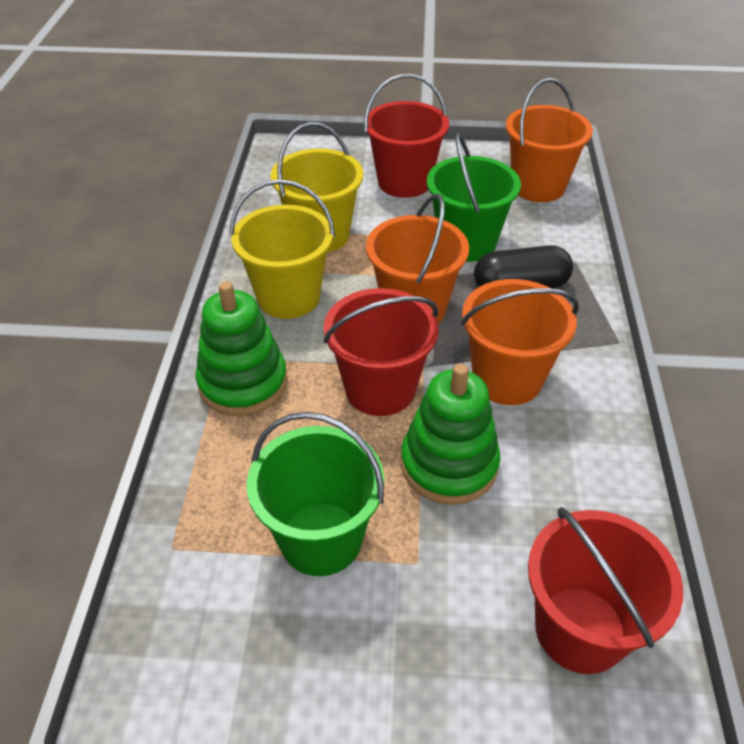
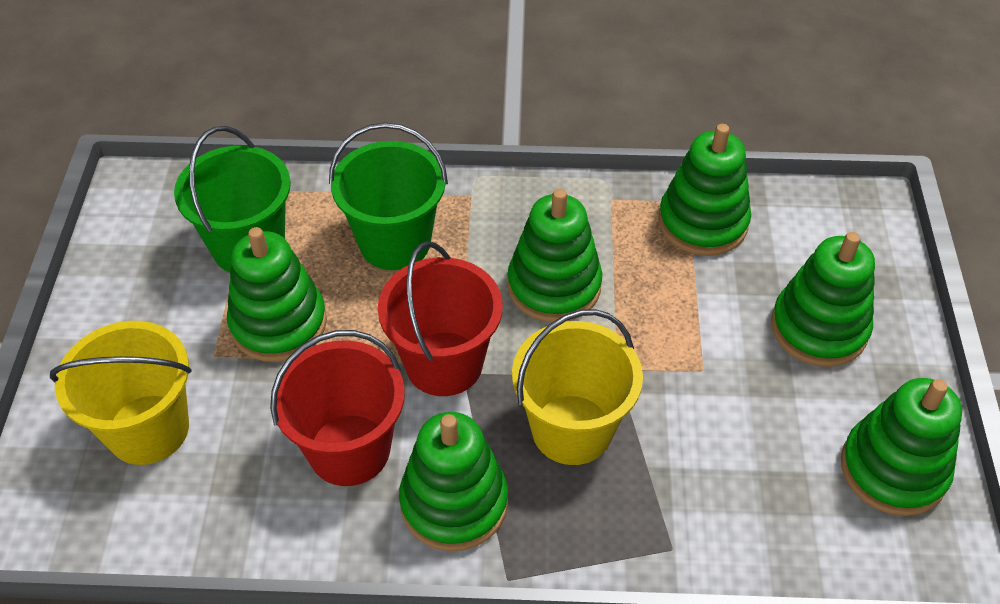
black capsule: 1 -> 0
green stacking toy: 2 -> 6
orange bucket: 3 -> 0
red bucket: 3 -> 2

